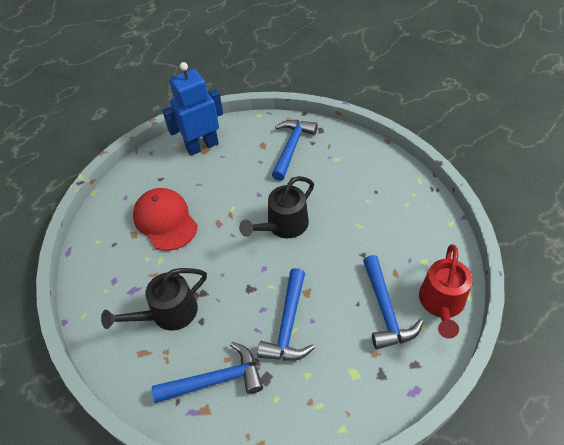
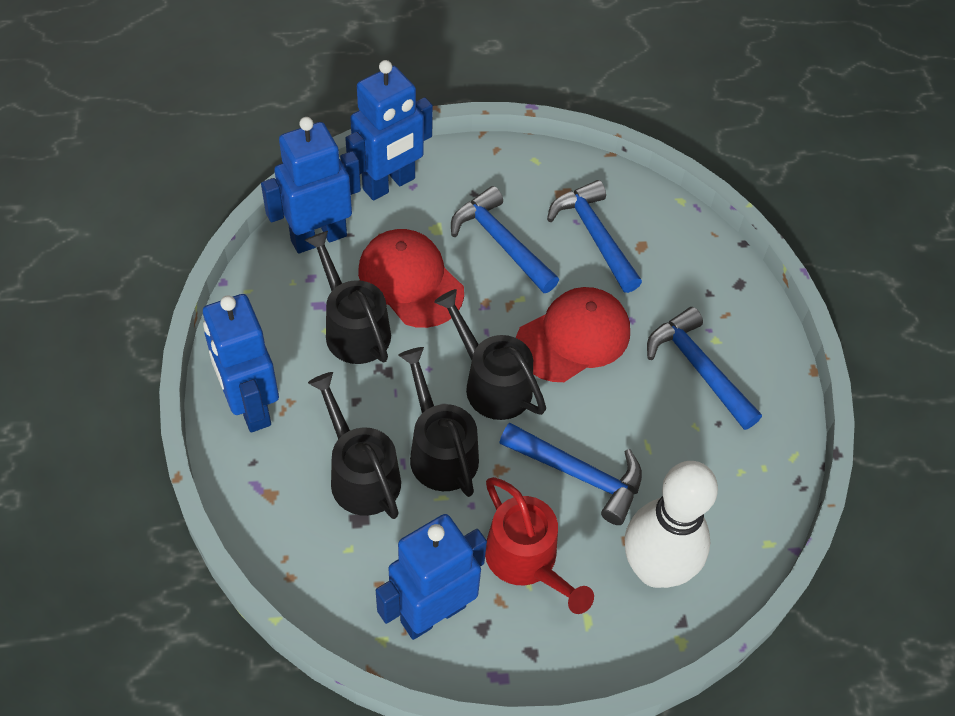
black watering can: 2 -> 4
blue robot: 1 -> 4
red cap: 1 -> 2
white bowling pin: 0 -> 1

